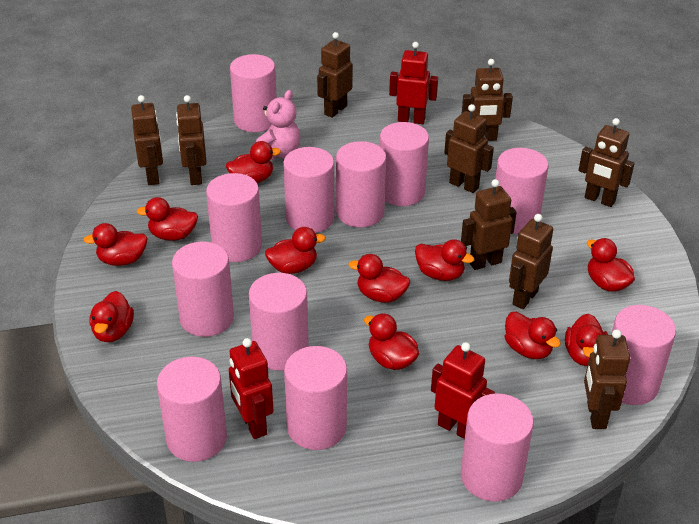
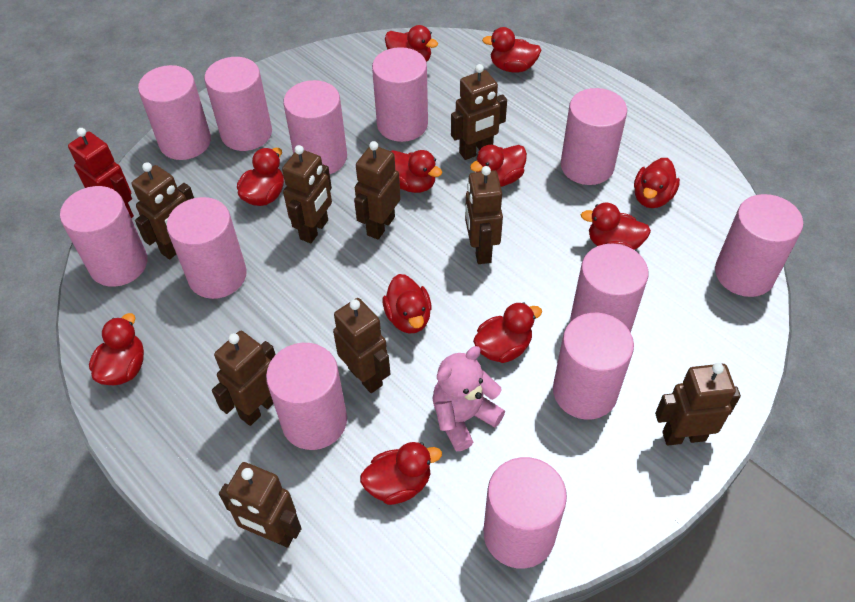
red robot: 3 -> 1

